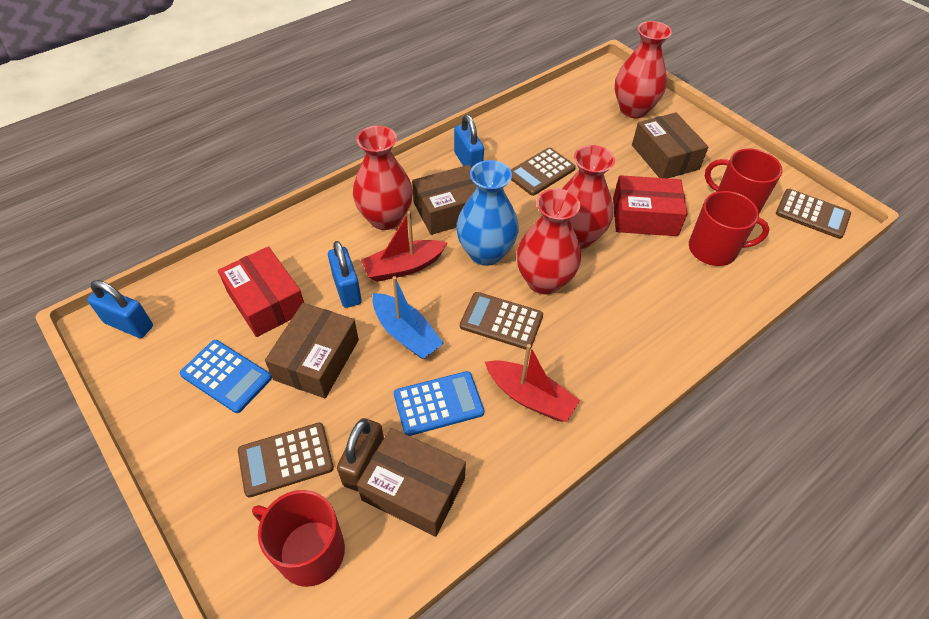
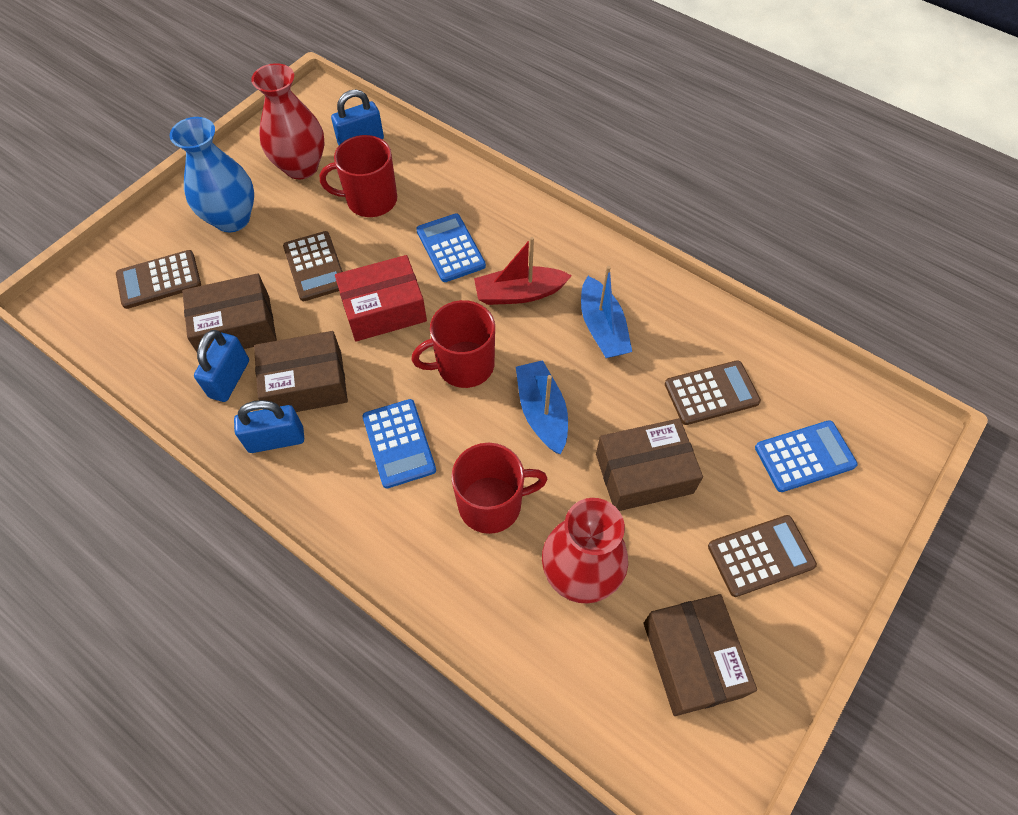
blue boat: 1 -> 2
blue calculator: 2 -> 3
brown padlock: 1 -> 0
red boat: 2 -> 1
red box: 2 -> 1
red vase: 4 -> 2

